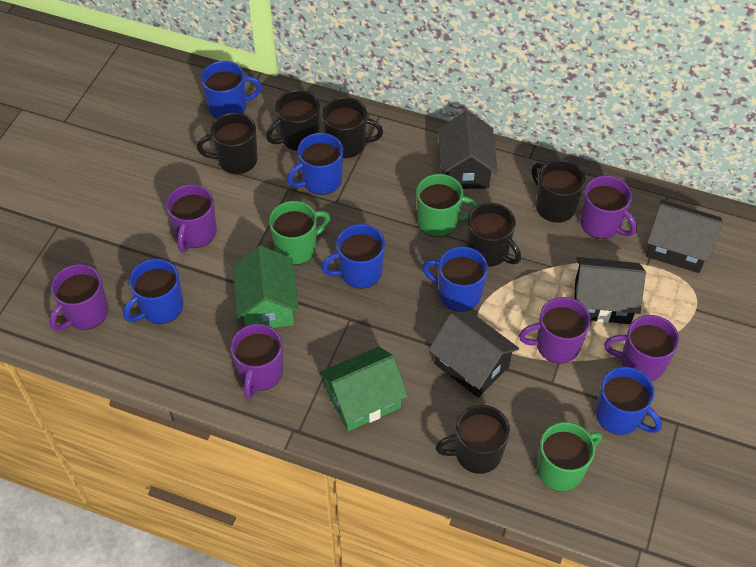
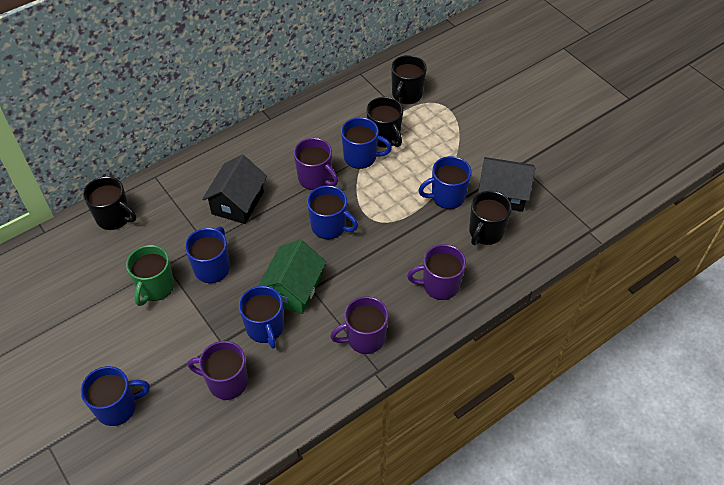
black house: 4 -> 2
black mug: 6 -> 4
green house: 2 -> 1
green mug: 3 -> 1
purple mug: 6 -> 4

